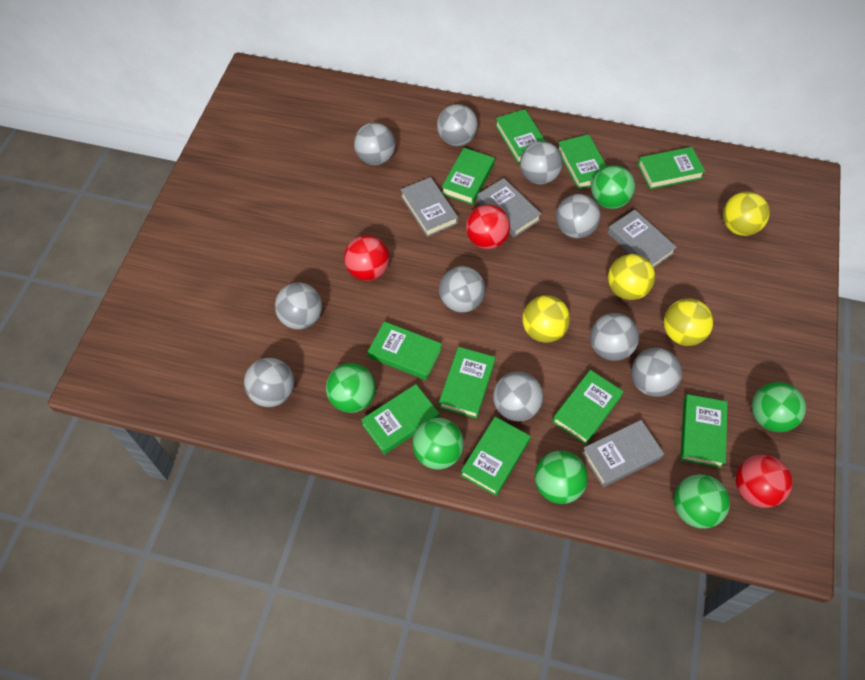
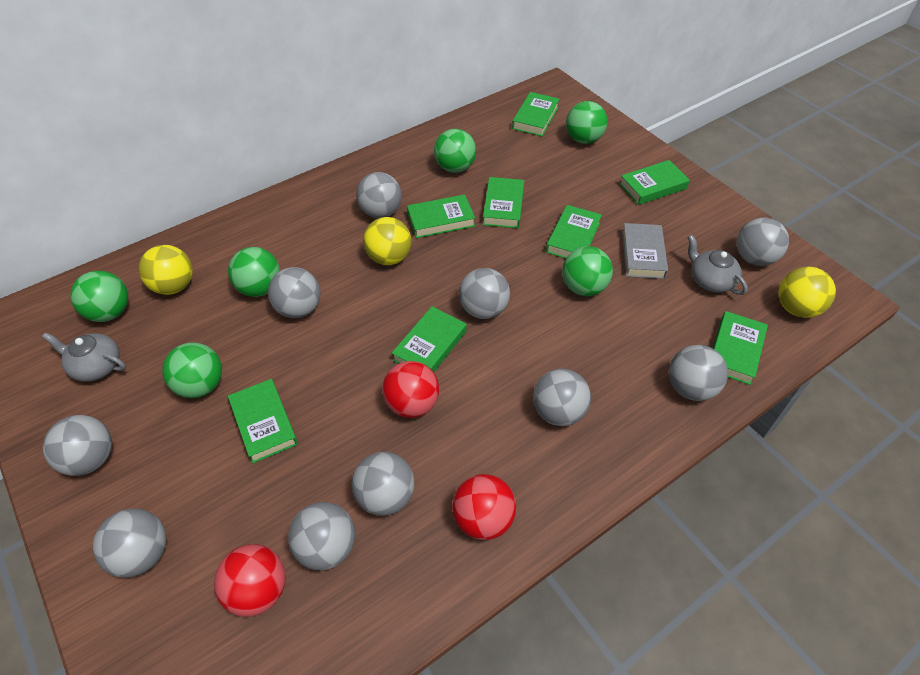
green book: 10 -> 8
grey book: 4 -> 1
grey teapot: 0 -> 2
yellow ball: 4 -> 3

